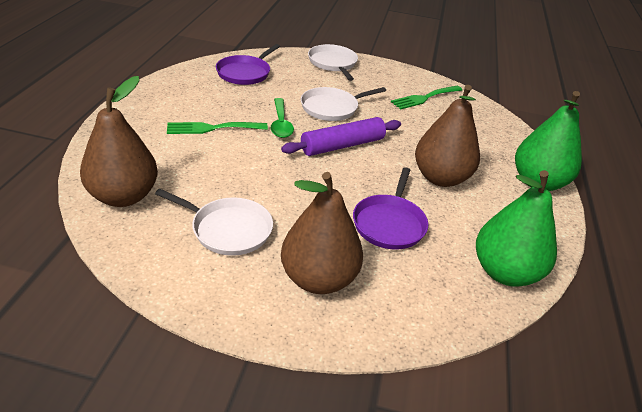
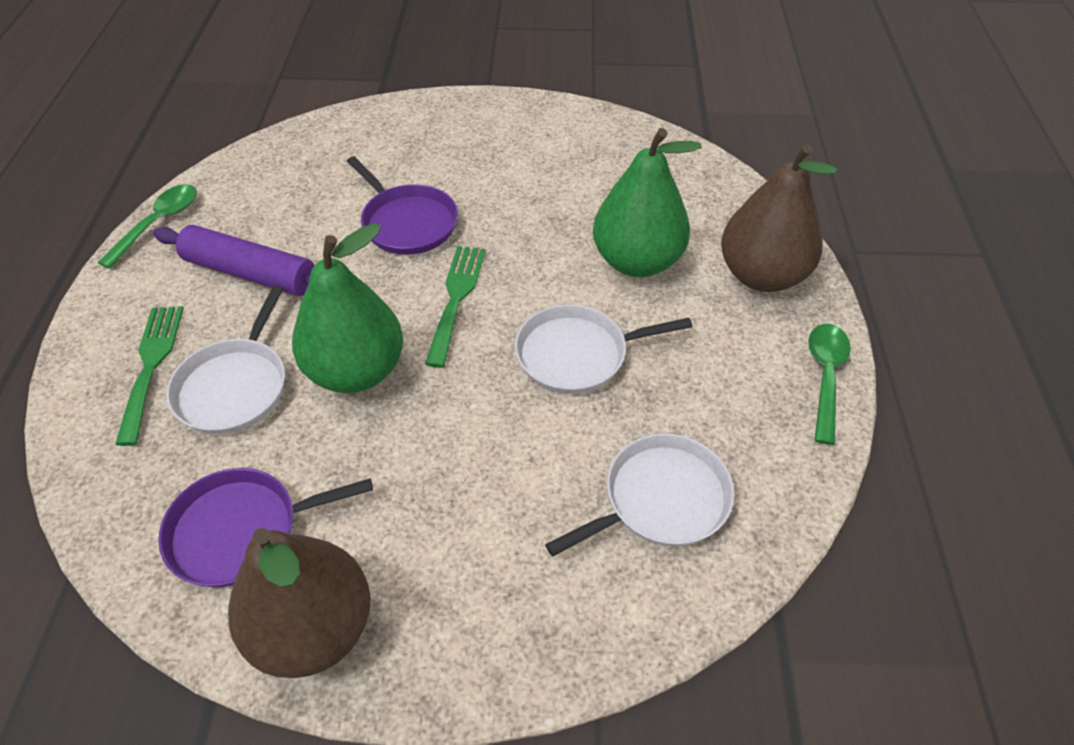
brown pear: 3 -> 2
green spoon: 1 -> 2

